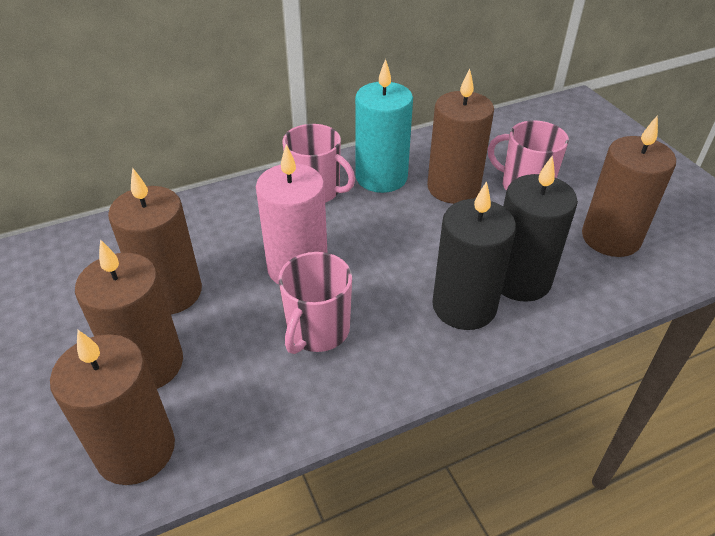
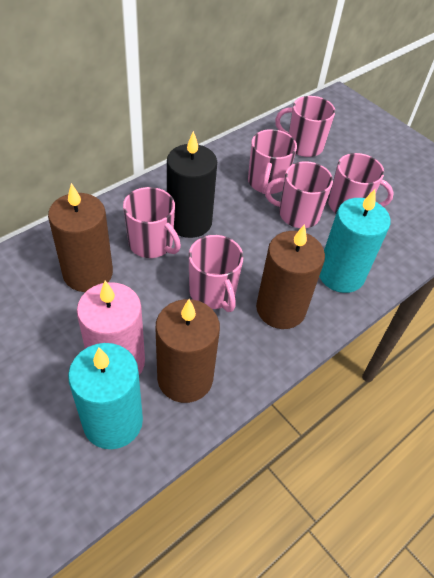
black candle: 2 -> 1
brown candle: 5 -> 3
pink mug: 3 -> 6
turquoise candle: 1 -> 2

